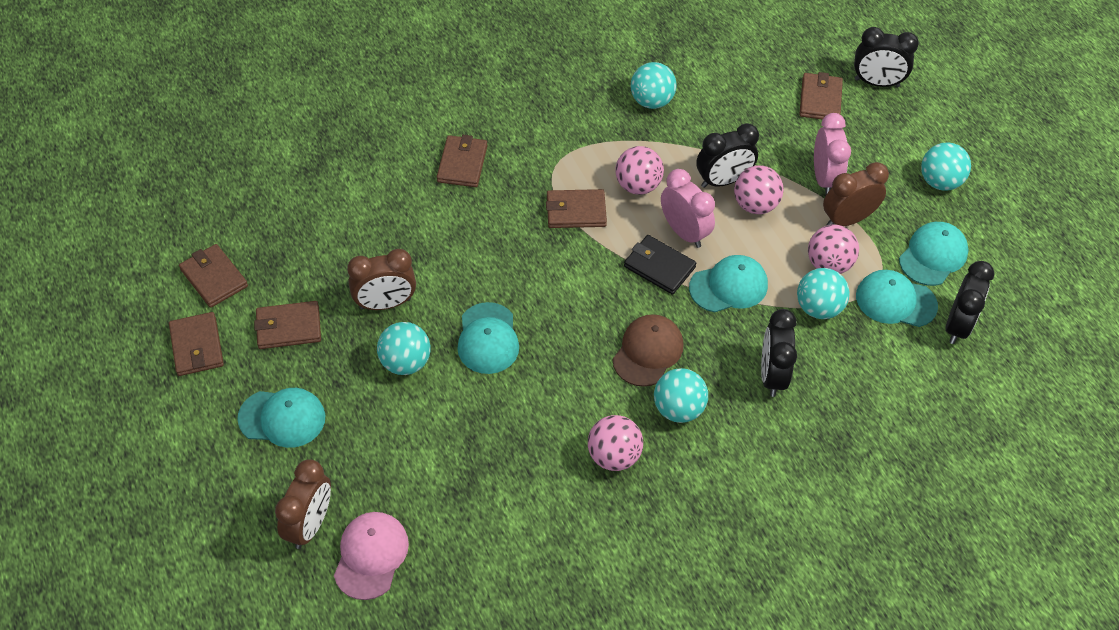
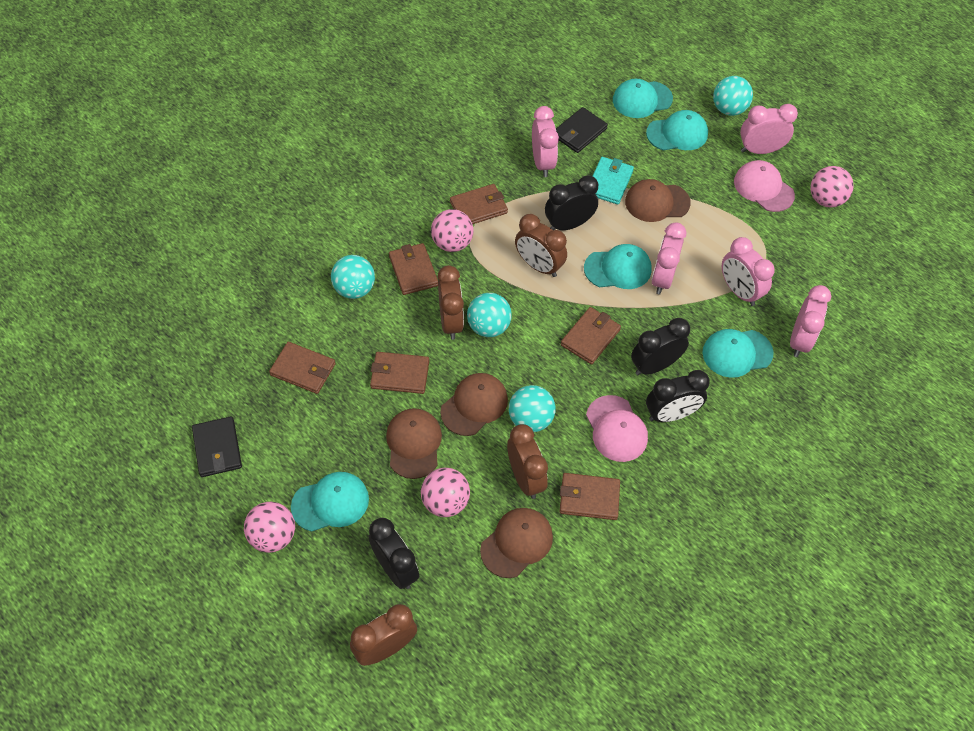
black wallet: 1 -> 2
brown cap: 1 -> 4
brown clock: 3 -> 4
pink cap: 1 -> 2
pink clock: 2 -> 5
turquoise ball: 5 -> 4
turquoise wallet: 0 -> 1

